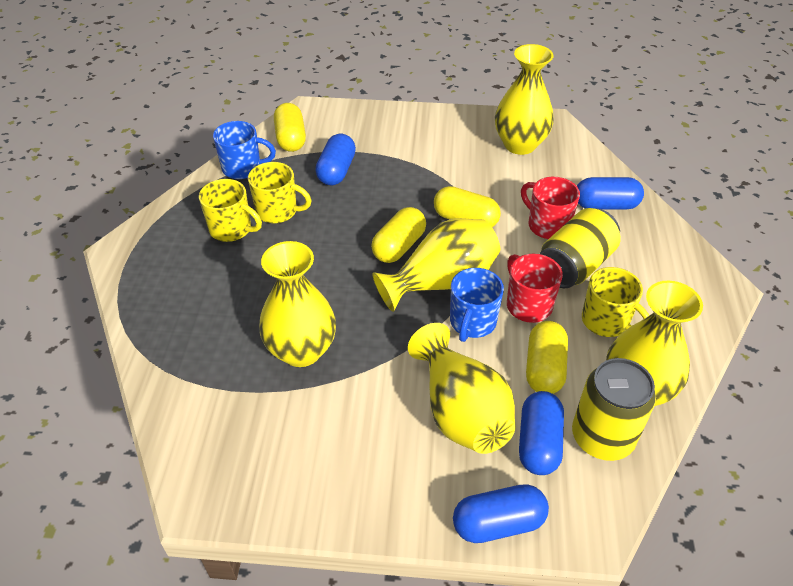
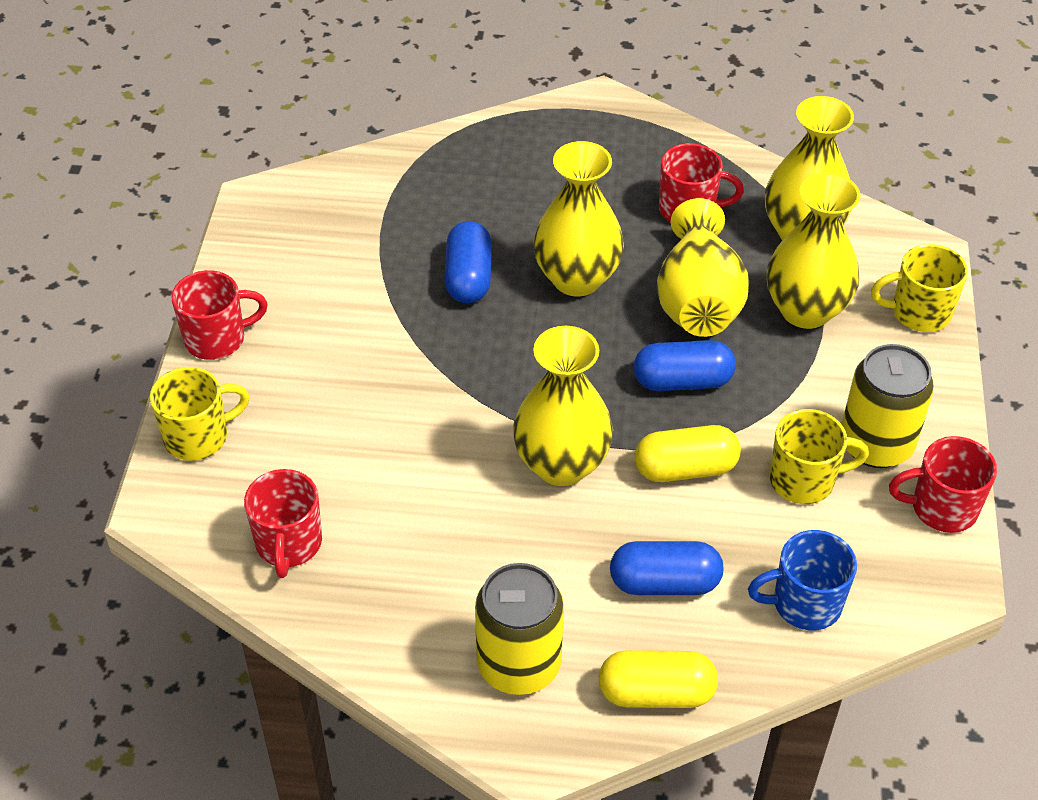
blue capsule: 4 -> 3
blue mug: 2 -> 1
red mug: 2 -> 4
yellow capsule: 4 -> 2

